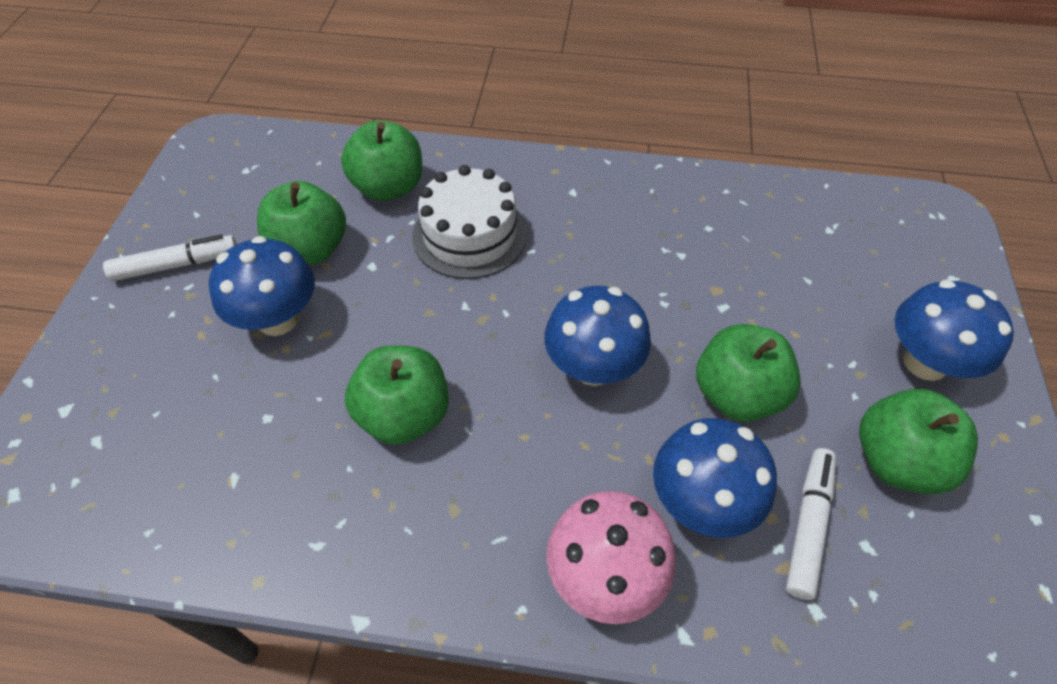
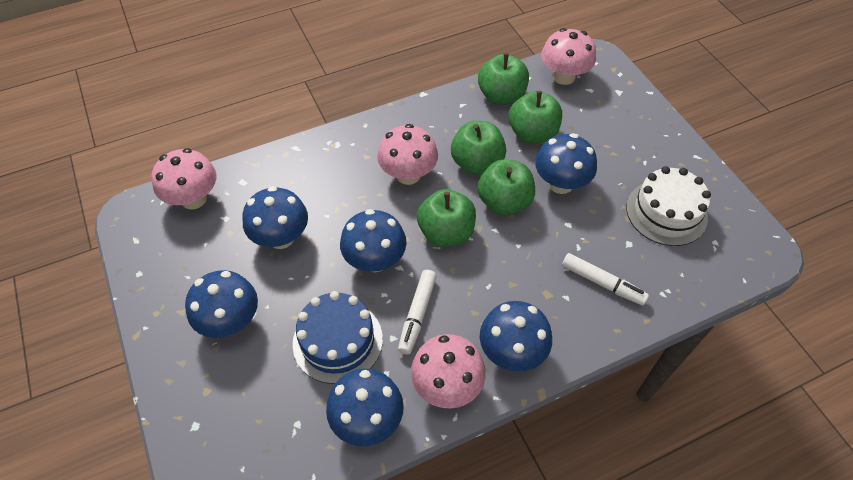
blue cake: 0 -> 1
blue mushroom: 4 -> 6
pink mushroom: 1 -> 4

